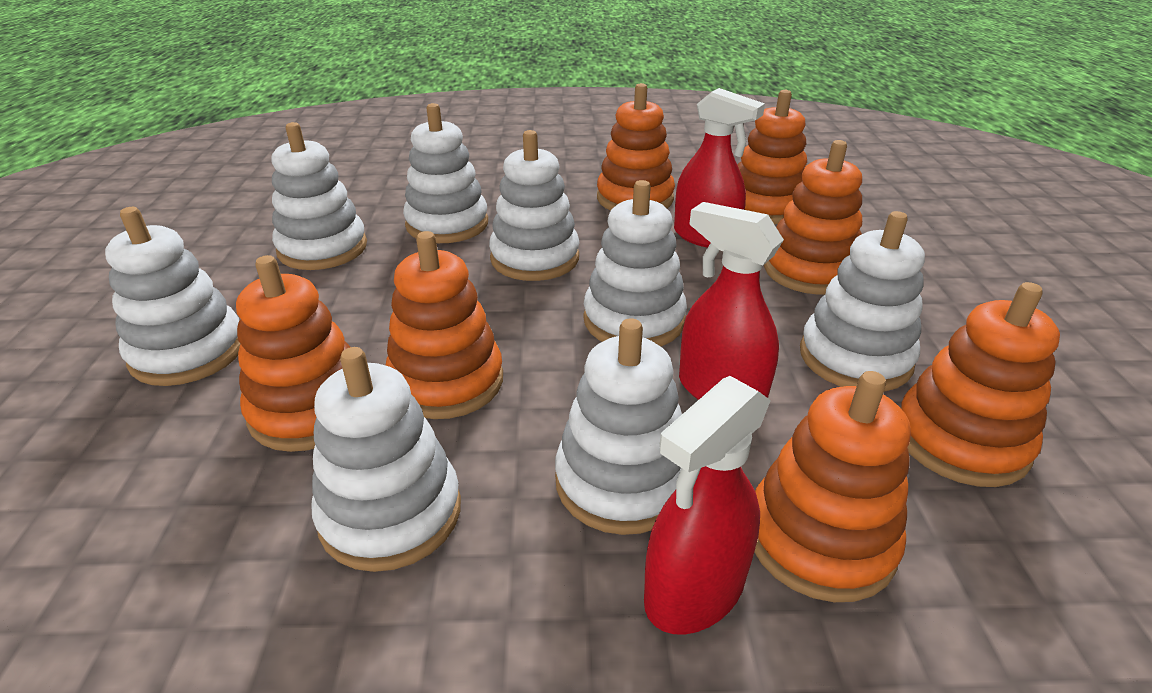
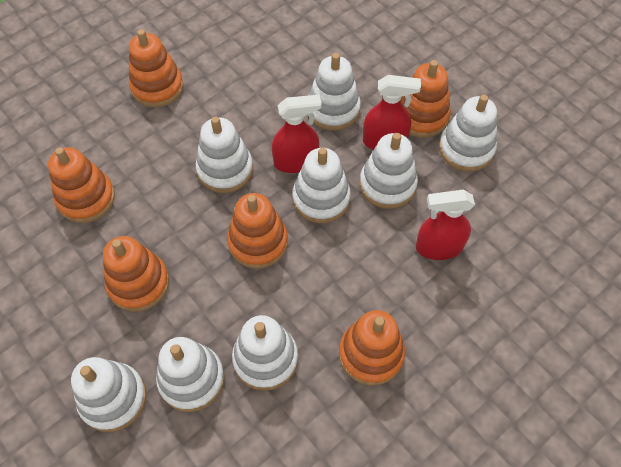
orange stacking toy: 7 -> 6

